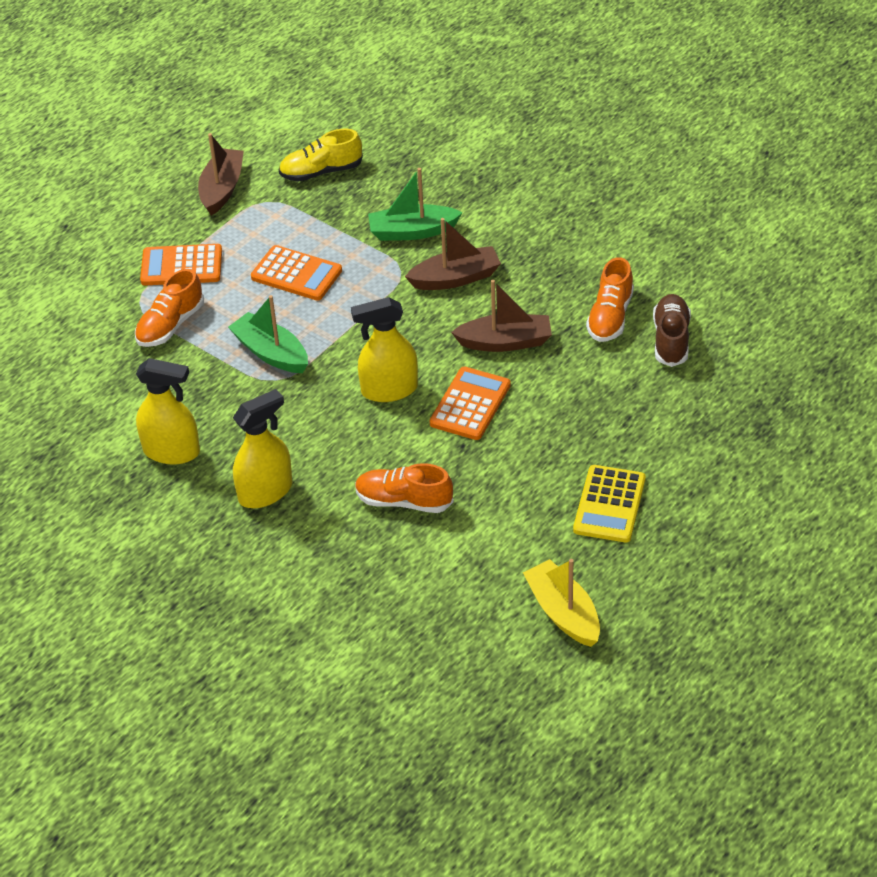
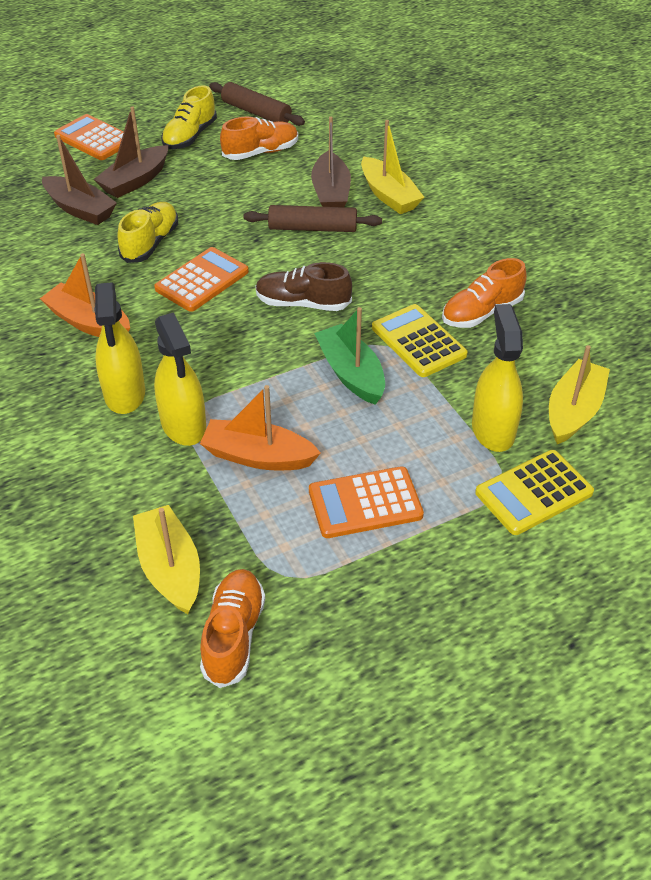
brown rolling pin: 0 -> 2
green boat: 2 -> 1
orange boat: 0 -> 2
yellow boat: 1 -> 3
yellow calculator: 1 -> 2
yellow shoe: 1 -> 2

